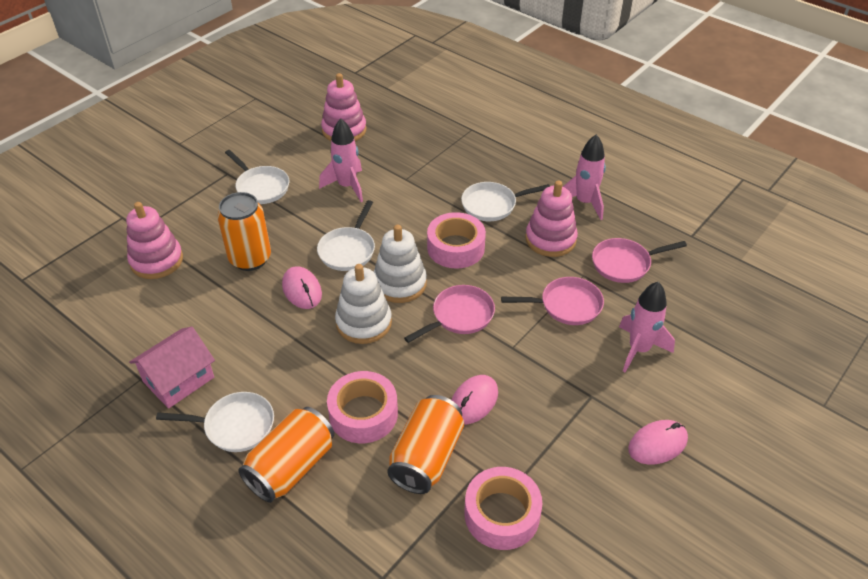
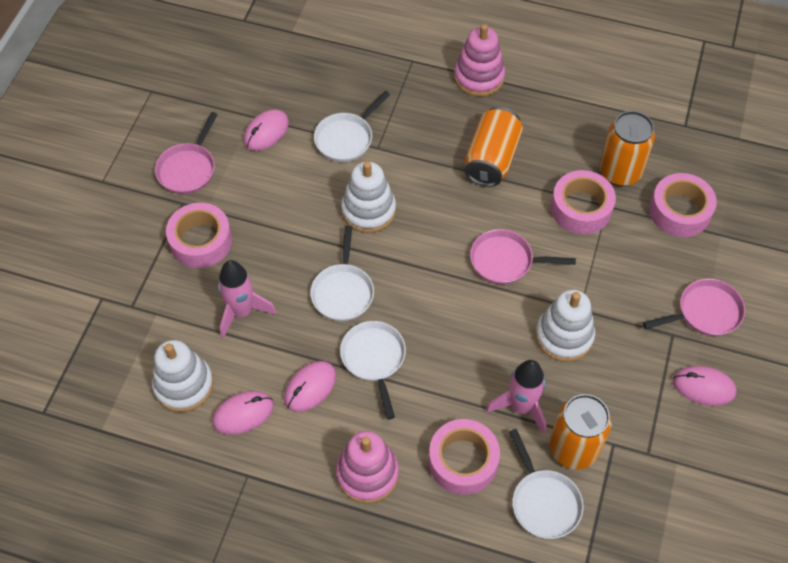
pink house: 1 -> 0
pink mouse: 3 -> 4
pink rocket: 3 -> 2
pink stacking toy: 3 -> 2
pink tape: 3 -> 4
white stacking toy: 2 -> 3

